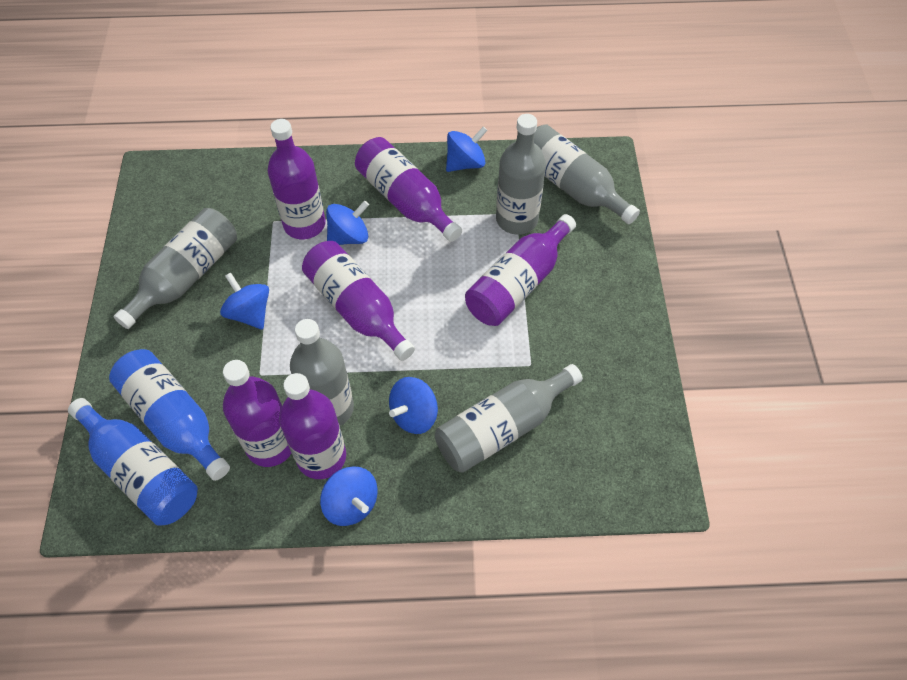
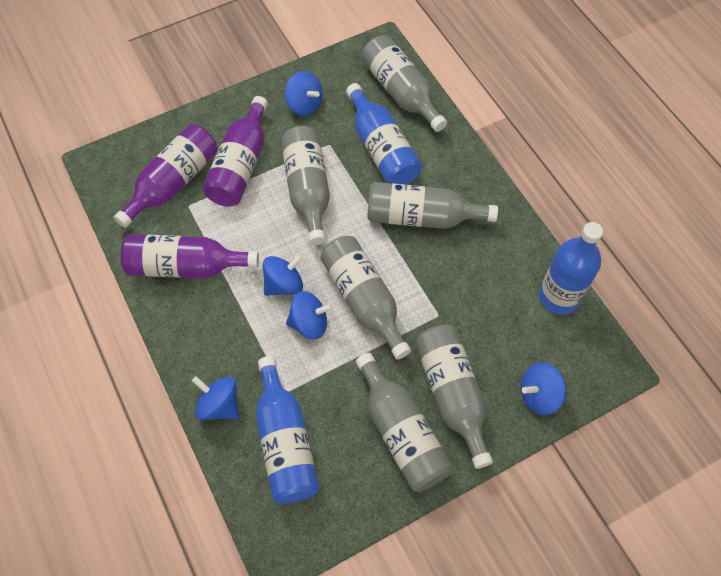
blue bottle: 2 -> 3
grey bottle: 5 -> 6
purple bottle: 6 -> 3

